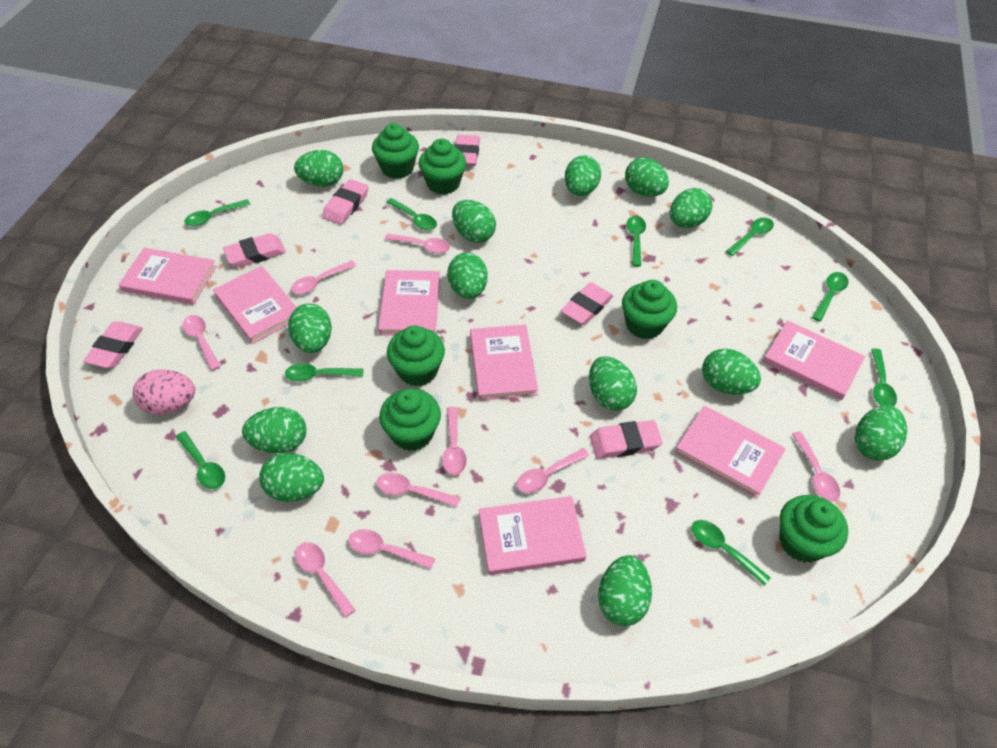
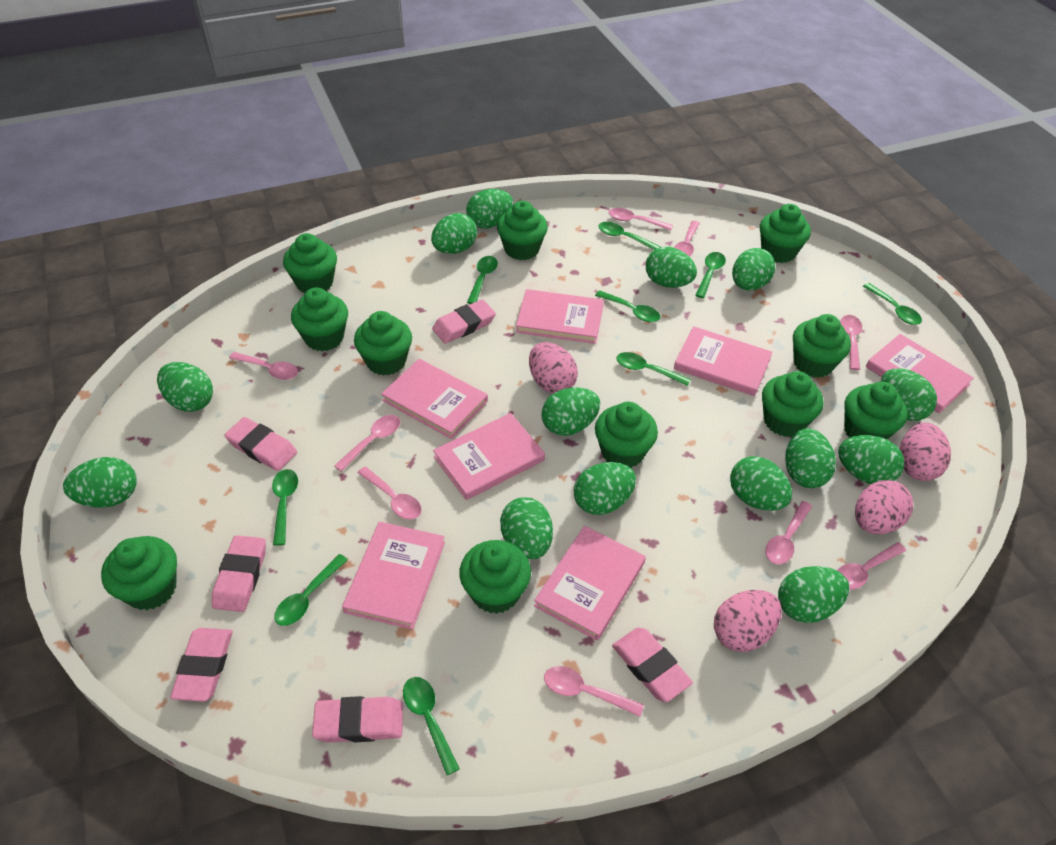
green cupcake: 6 -> 11
green egg: 13 -> 14
pink egg: 1 -> 4

